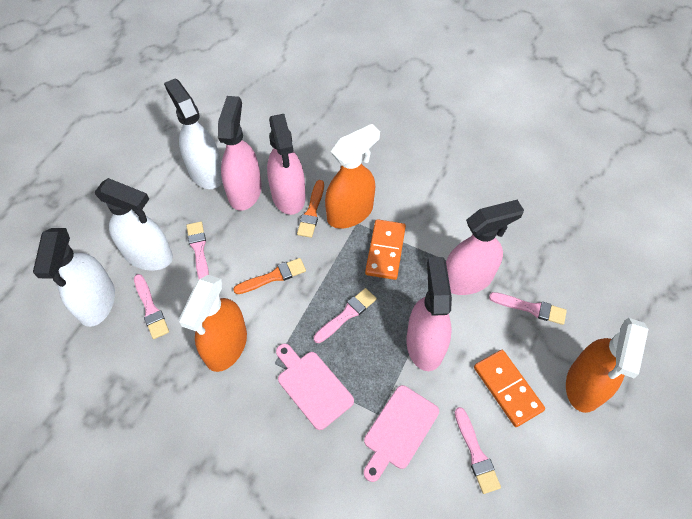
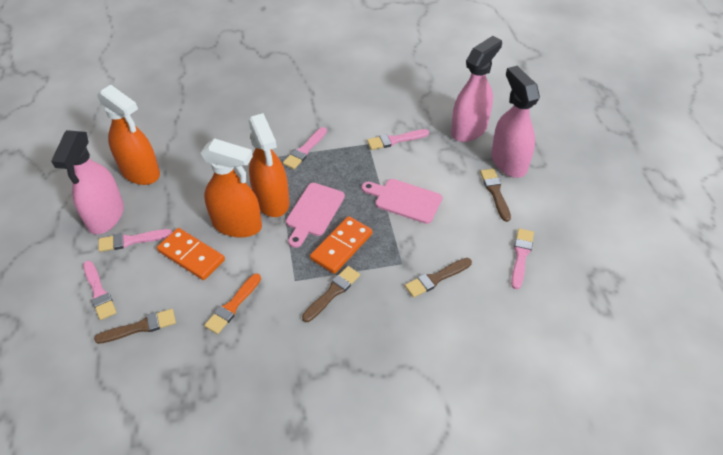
brown brush: 0 -> 4
orange brush: 2 -> 1
pink spray bottle: 4 -> 3
white spray bottle: 3 -> 0

